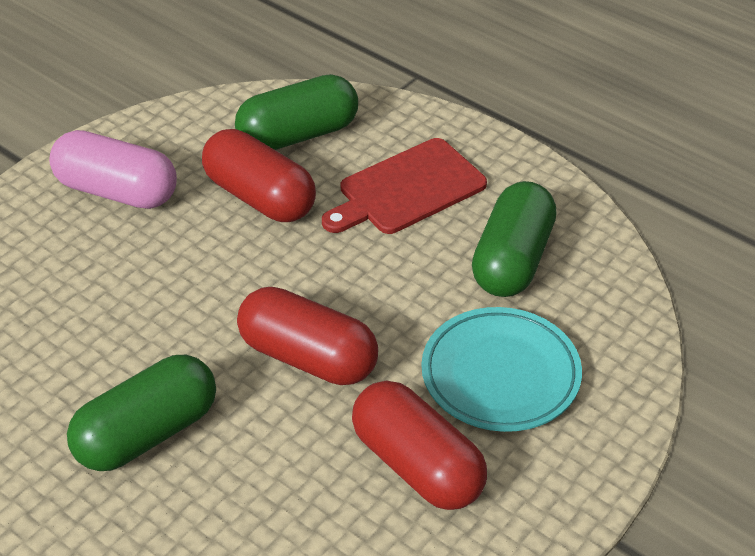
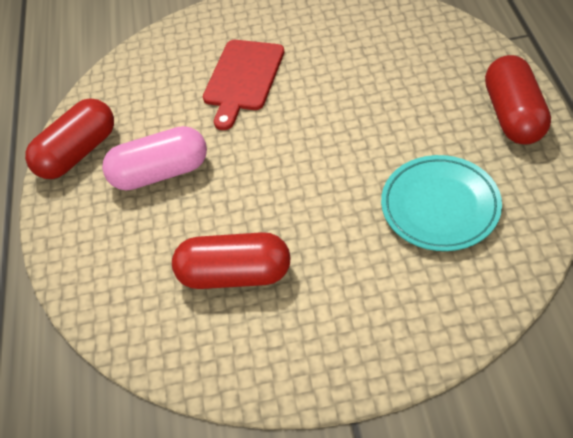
green capsule: 3 -> 0

